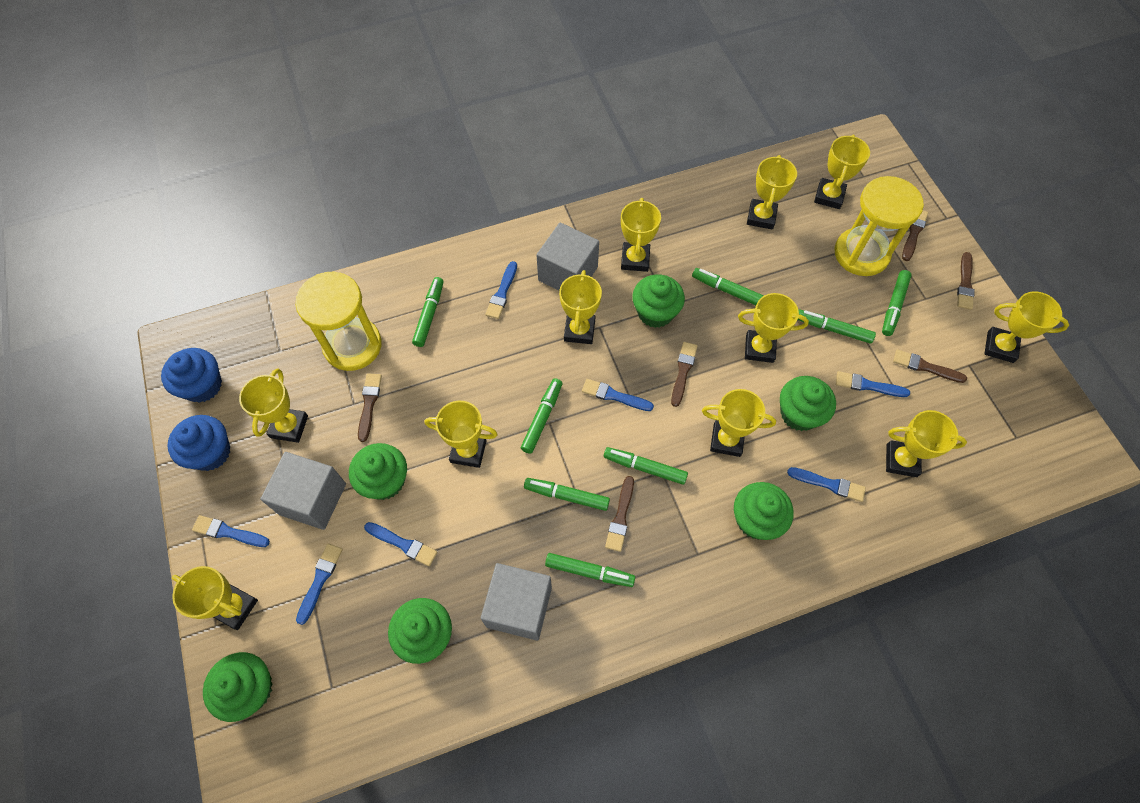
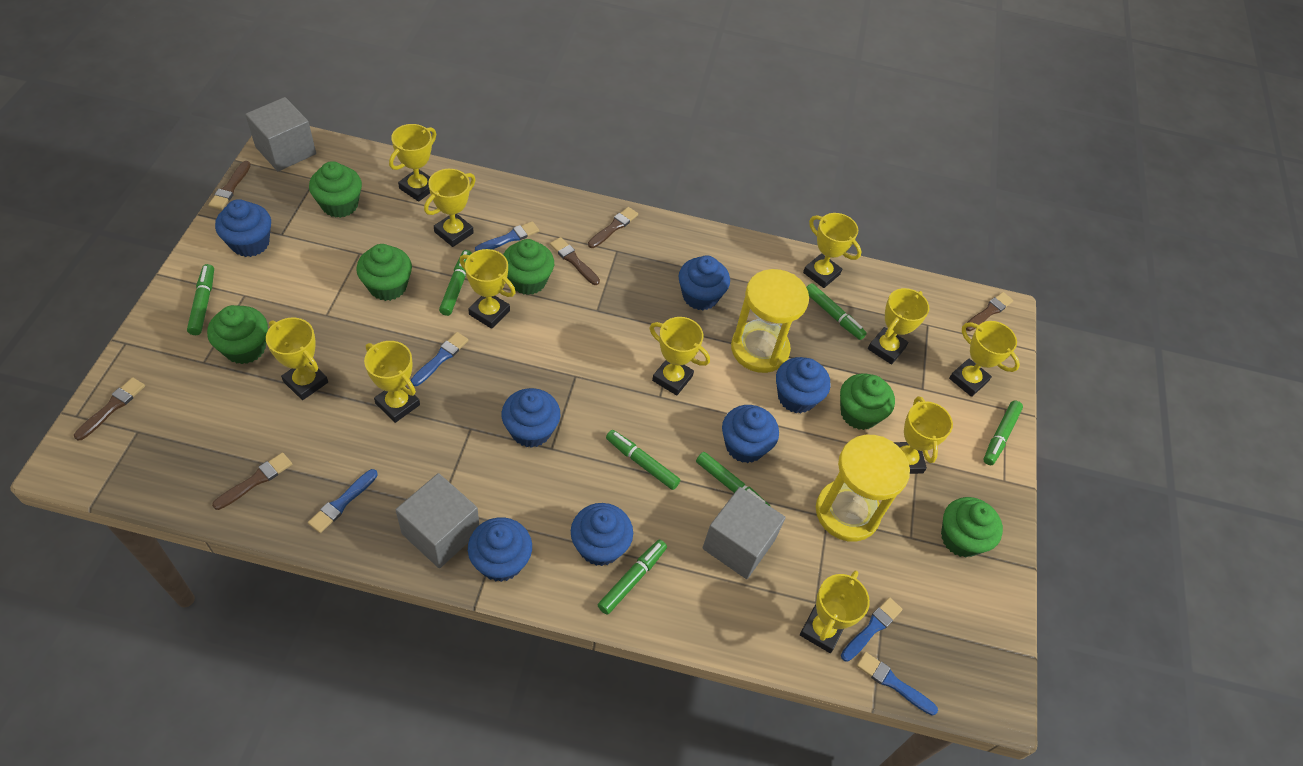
blue brush: 7 -> 5
blue cupcake: 2 -> 7
green marker: 8 -> 7

